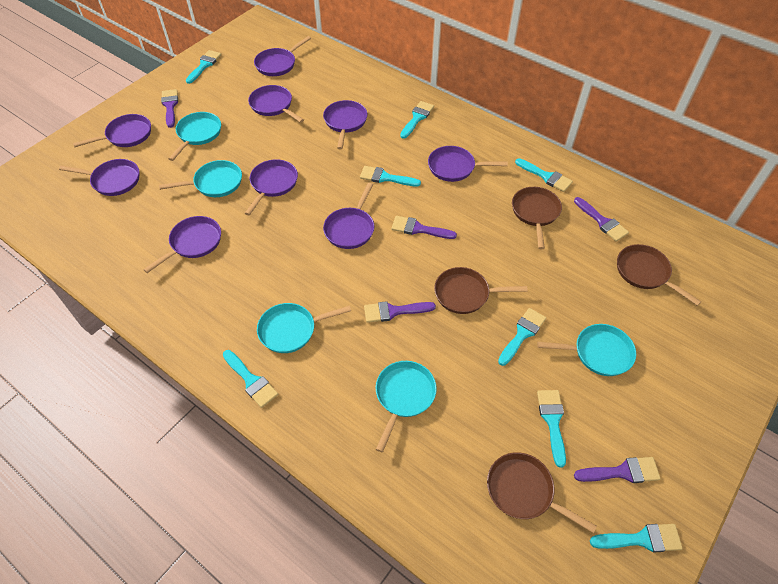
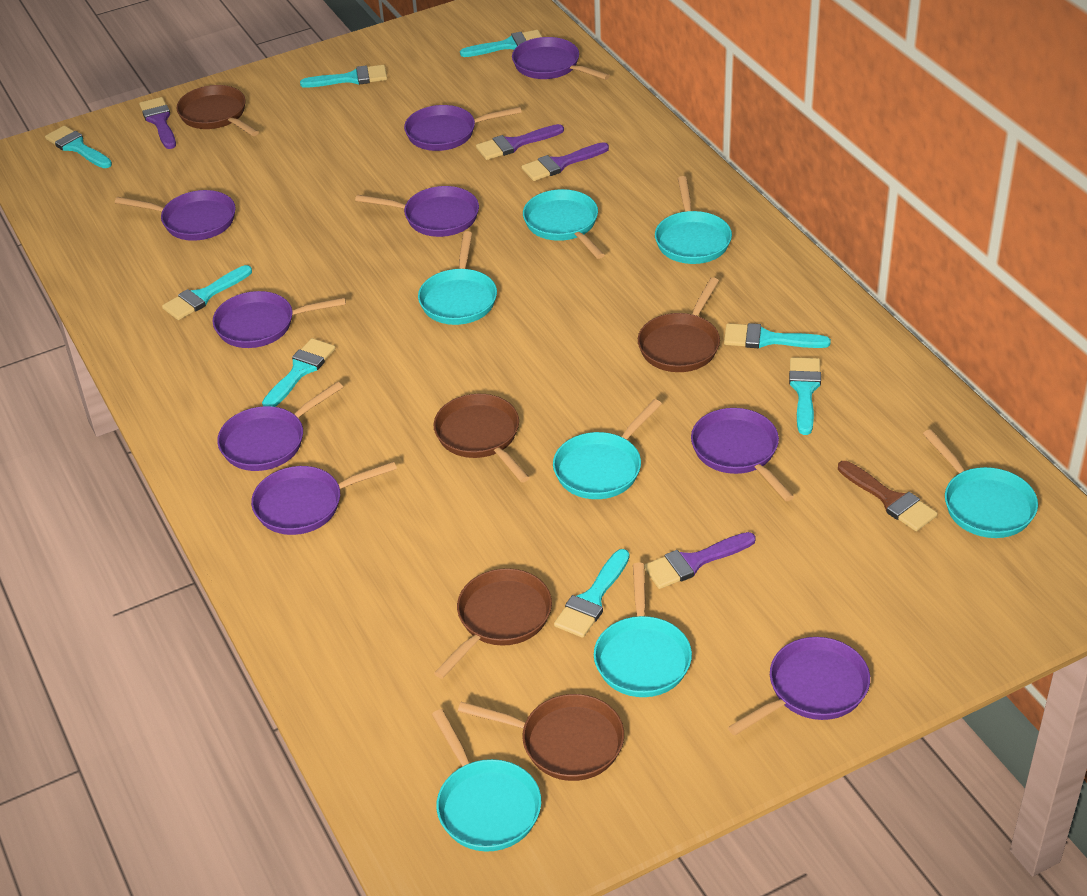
brown brush: 0 -> 1
brown pan: 4 -> 5
purple brush: 5 -> 4
turquoise pan: 5 -> 7

